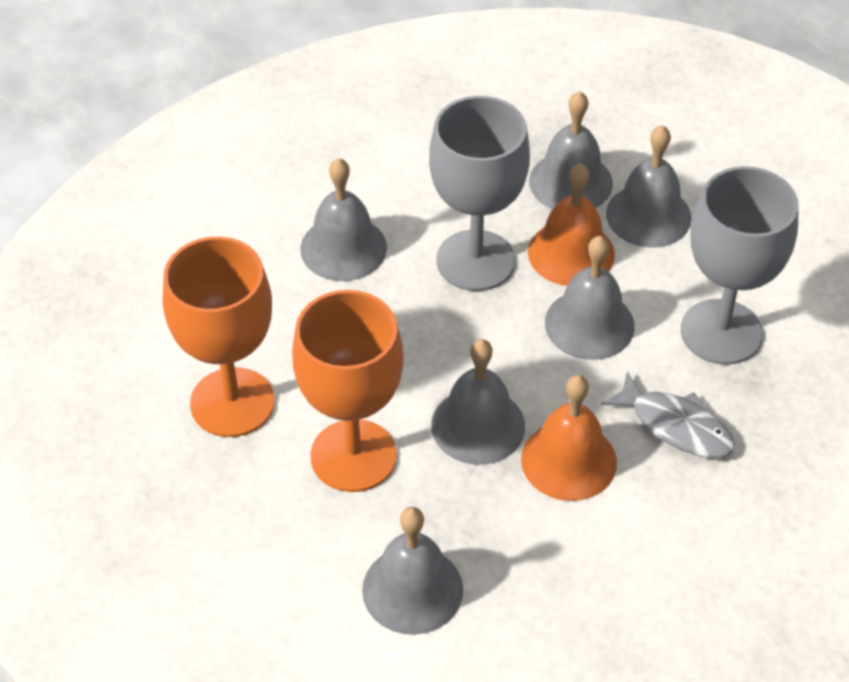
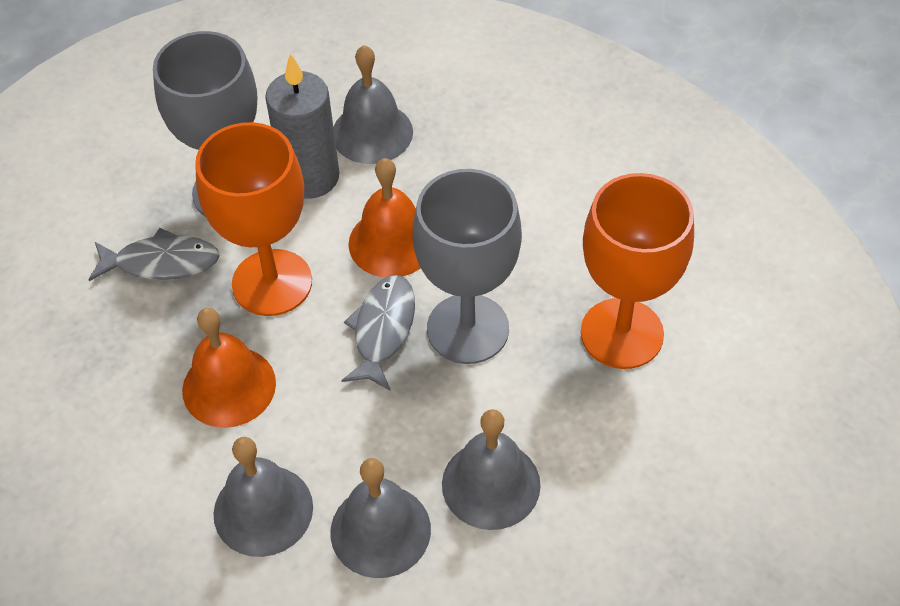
grey bell: 6 -> 4
grey candle: 0 -> 1
grey fish: 1 -> 2

